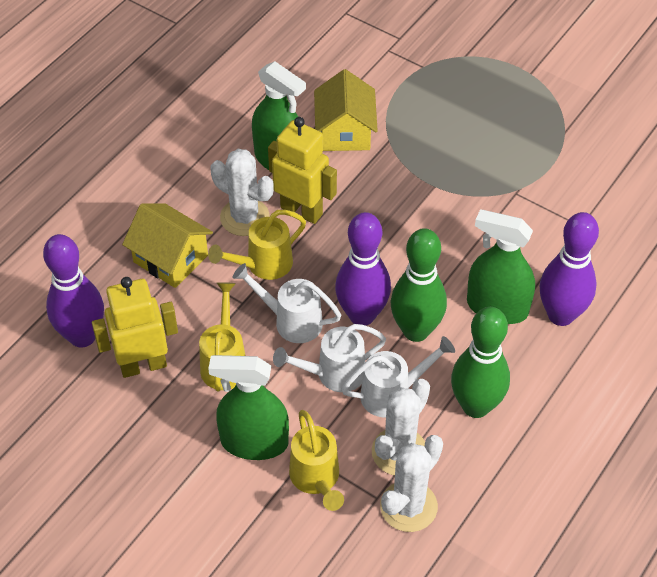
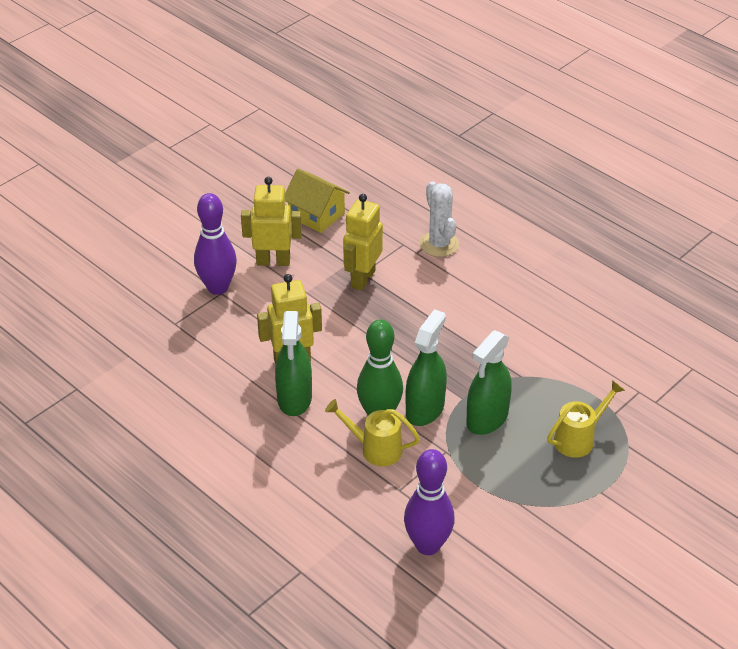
green bowling pin: 2 -> 1
purple bowling pin: 3 -> 2
white cactus: 3 -> 1
white watering can: 3 -> 0
yellow house: 2 -> 1
yellow robot: 2 -> 3
yellow watering can: 3 -> 2

